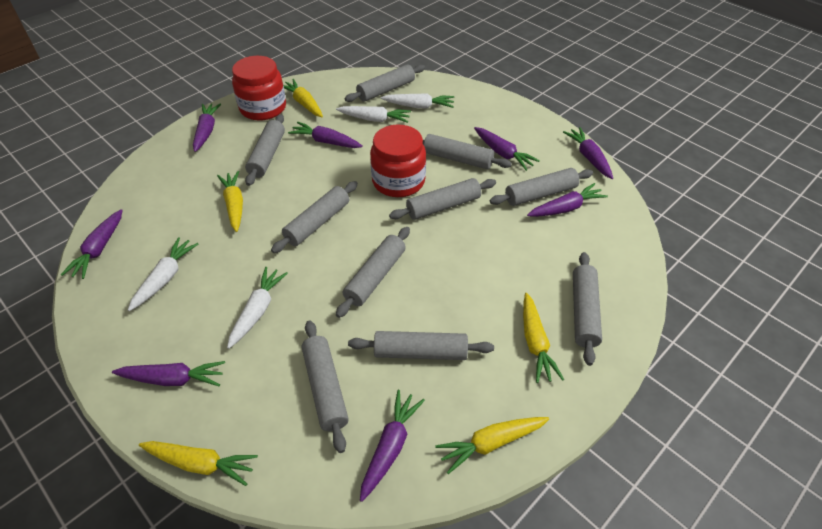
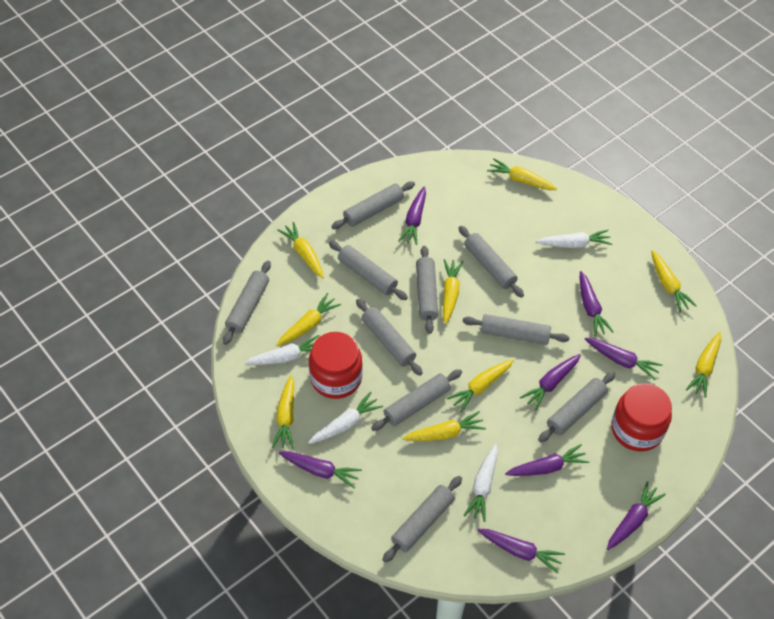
yellow carrot: 5 -> 9

